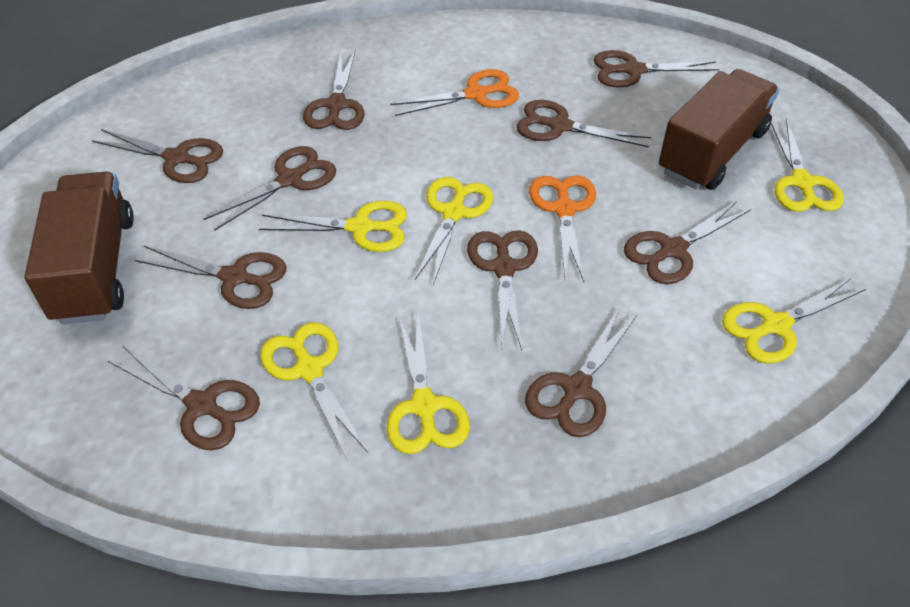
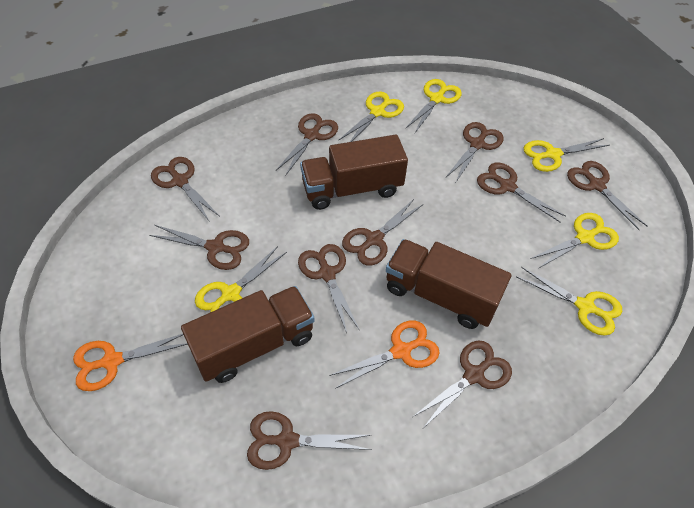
brown truck: 2 -> 3

